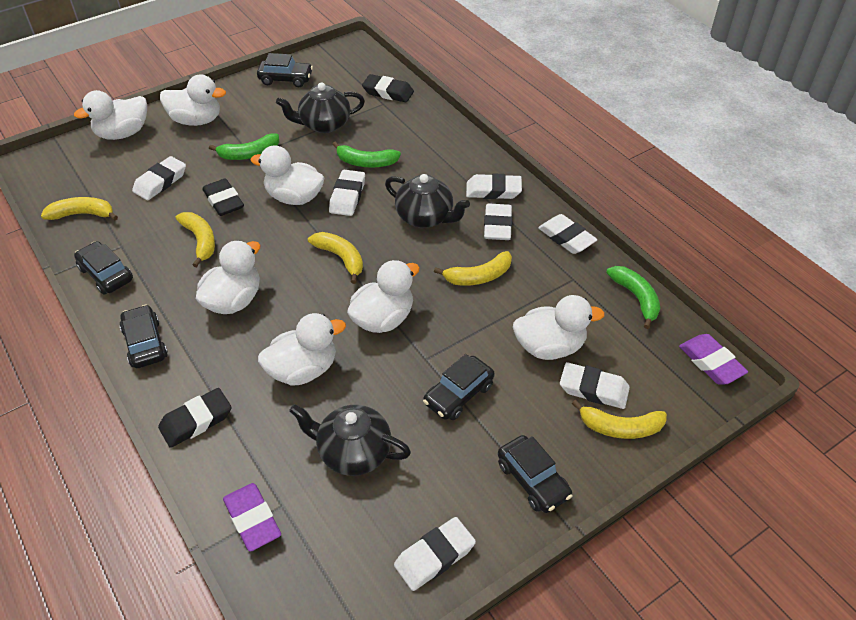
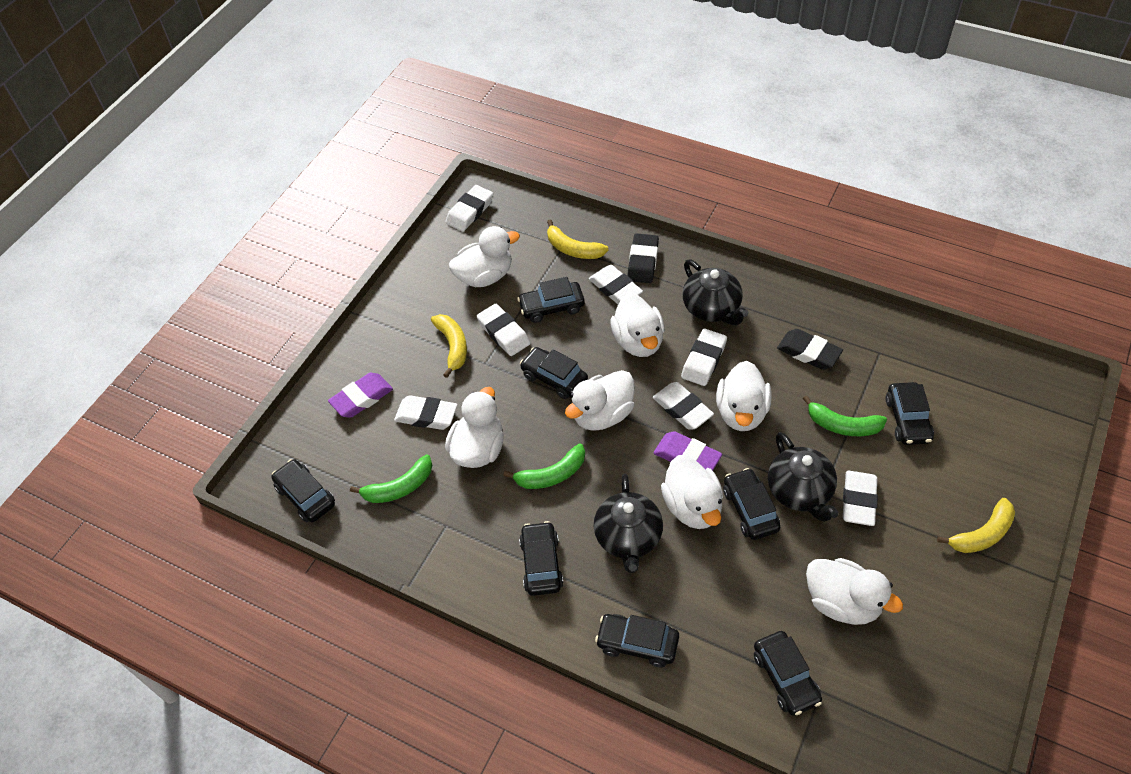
black car: 5 -> 8
black eraser: 3 -> 2
yellow banana: 5 -> 3

